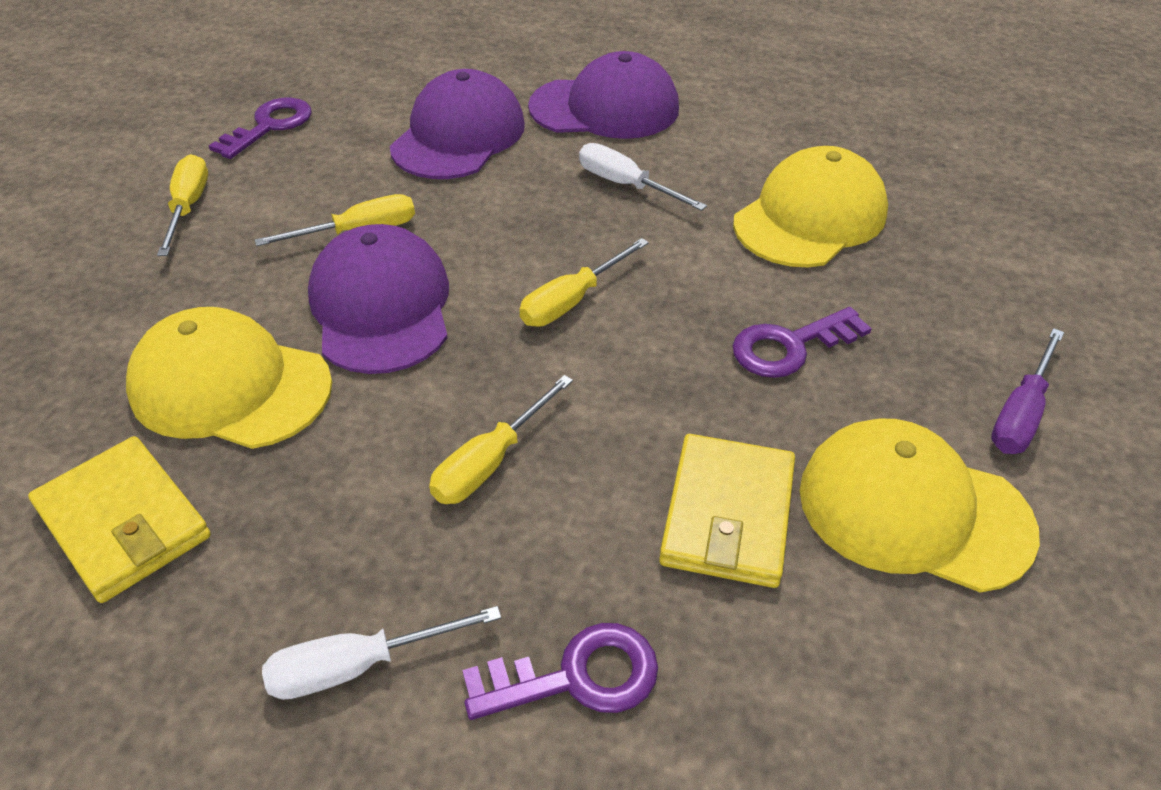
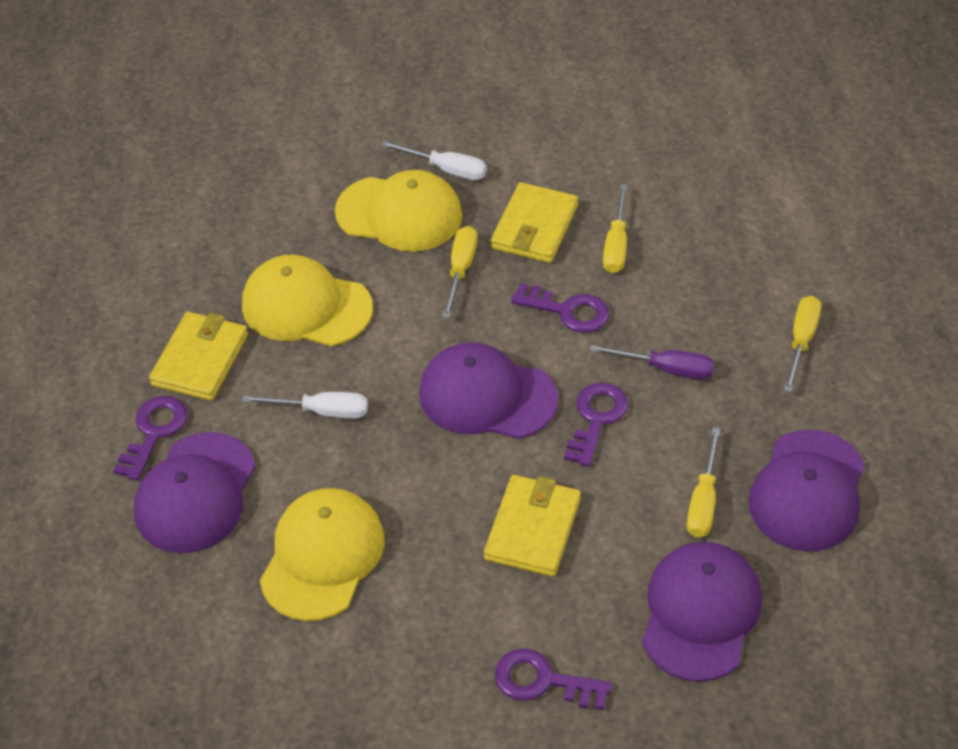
purple cap: 3 -> 4
purple key: 3 -> 4
yellow wallet: 2 -> 3

